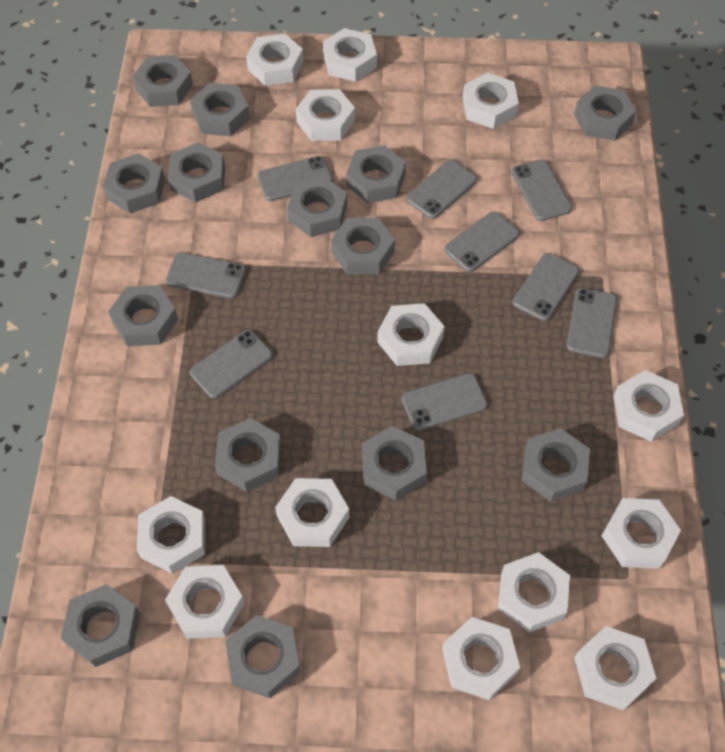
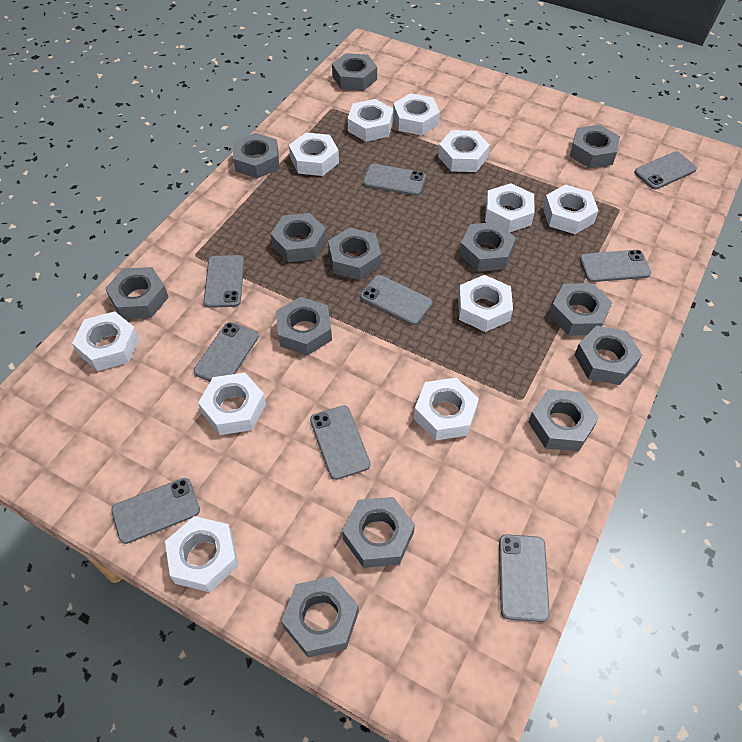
grey nut: 14 -> 13
white nut: 13 -> 11

